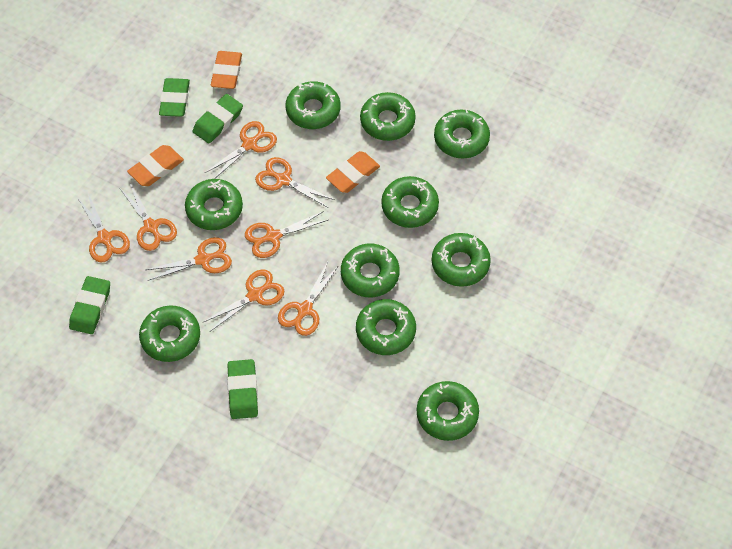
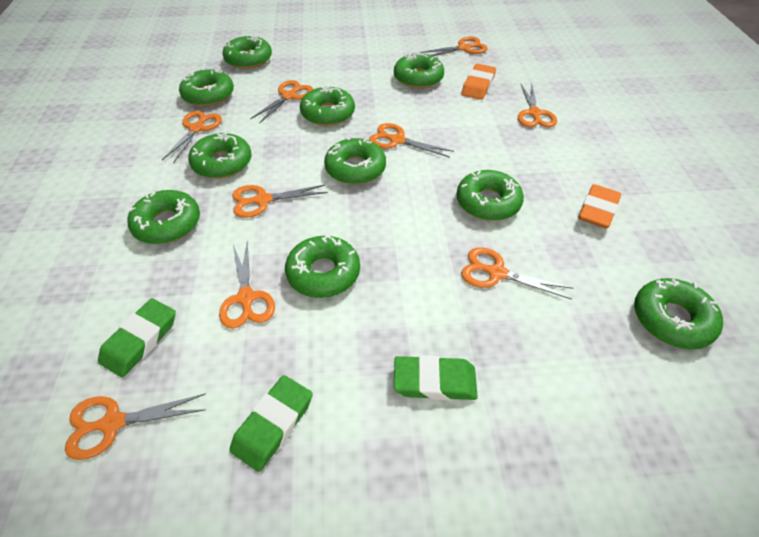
green eraser: 4 -> 3
orange eraser: 3 -> 2
orange scissors: 8 -> 9

